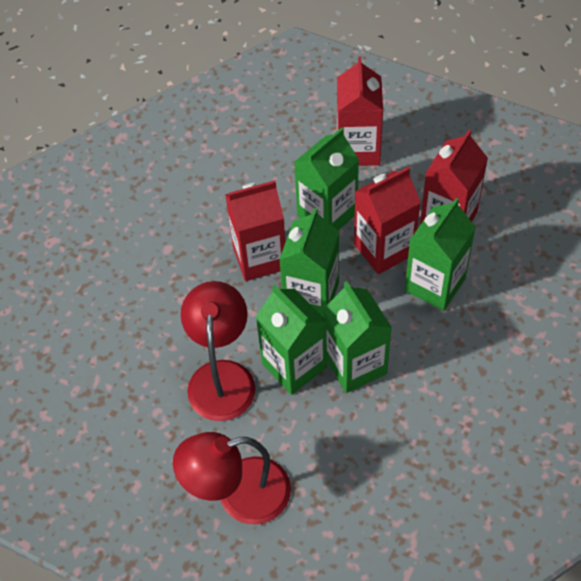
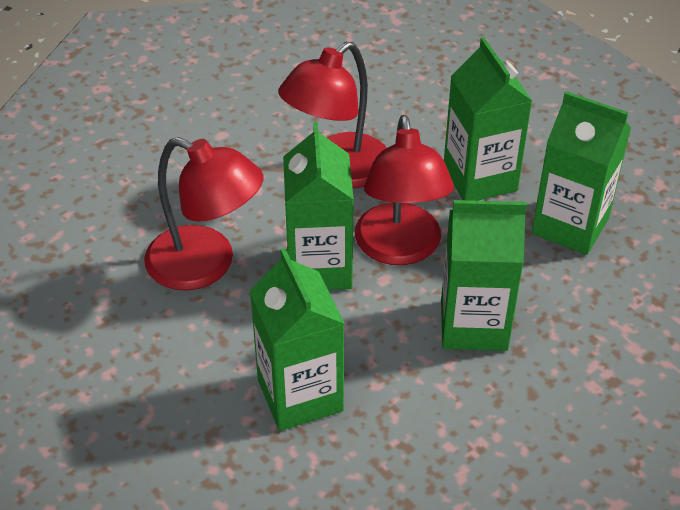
red carton: 4 -> 0
red lamp: 2 -> 3

